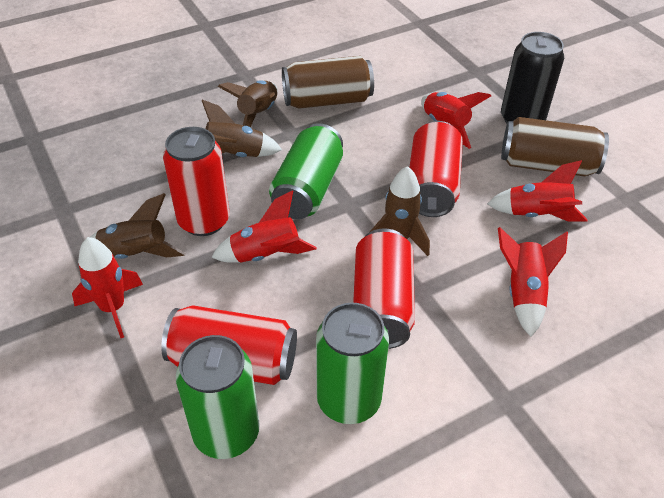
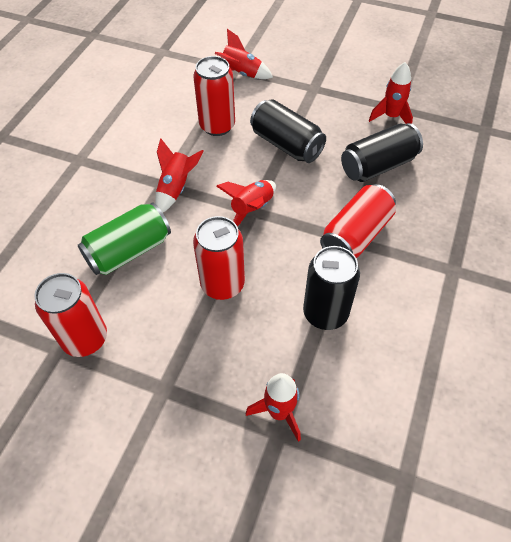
black can: 1 -> 3
brown can: 2 -> 0
brown rocket: 4 -> 0
green can: 3 -> 1

